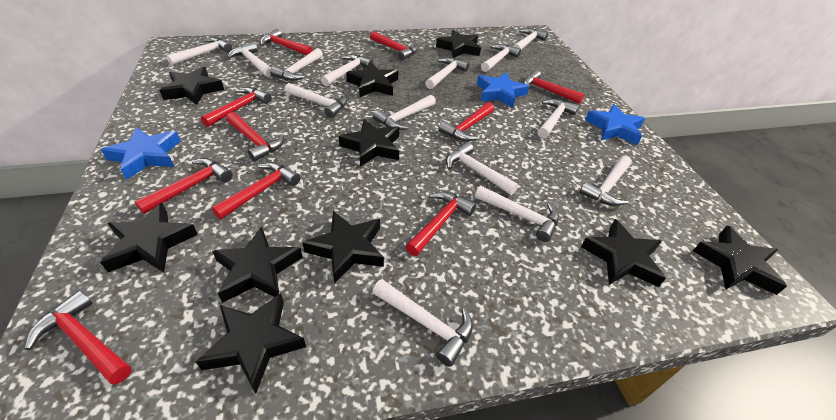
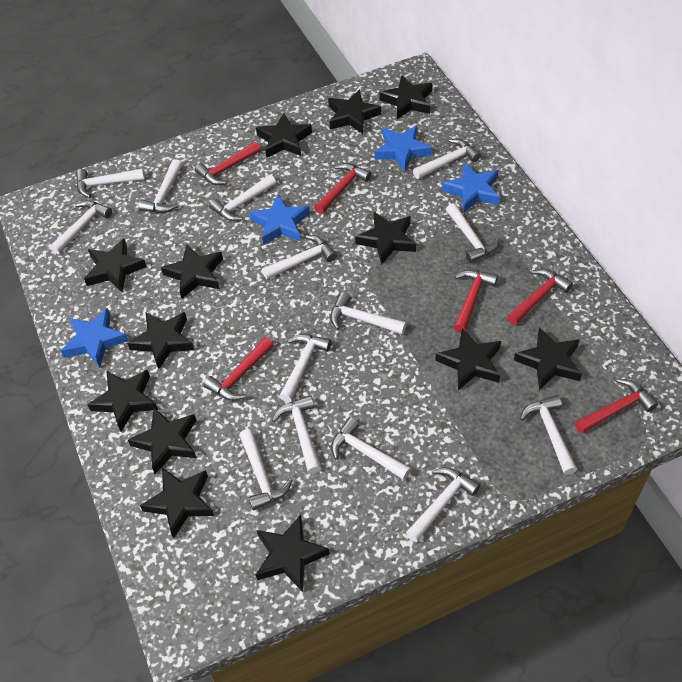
black star: 10 -> 13
blue star: 3 -> 4
red hammer: 10 -> 6

